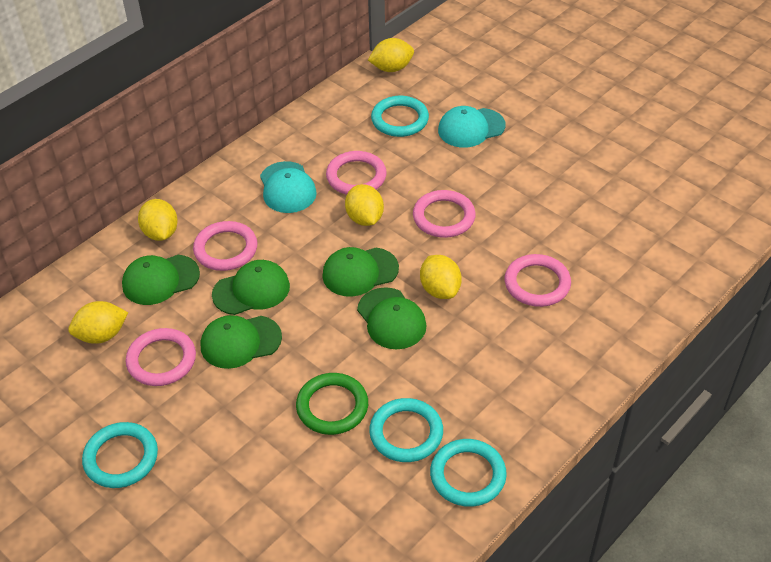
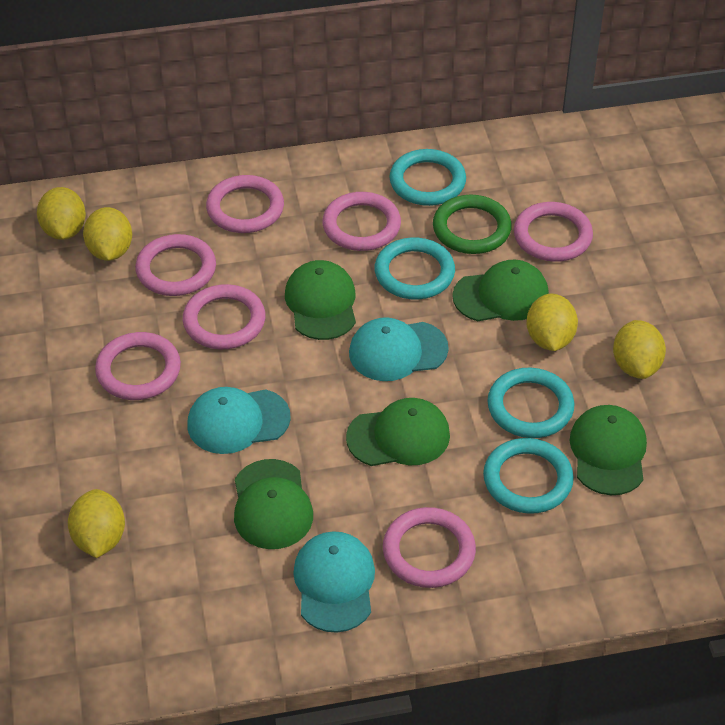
pink ring: 5 -> 7
turquoise cap: 2 -> 3

